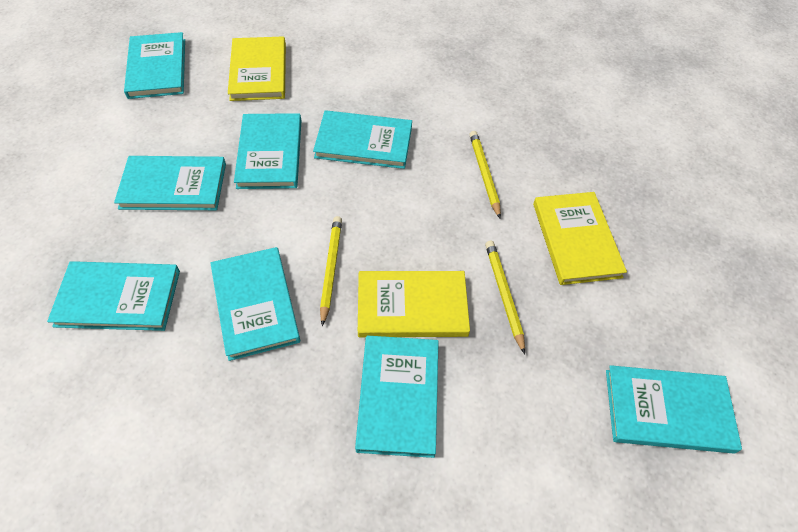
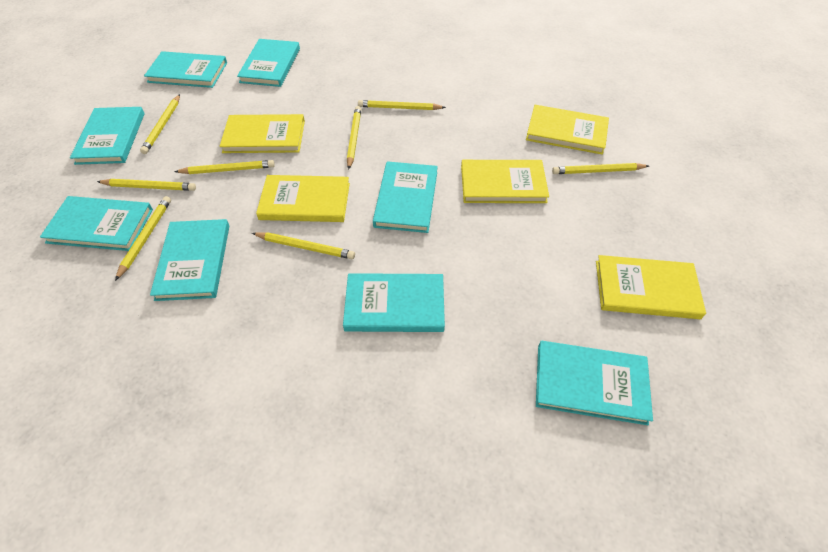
yellow book: 3 -> 5
yellow pencil: 3 -> 8

